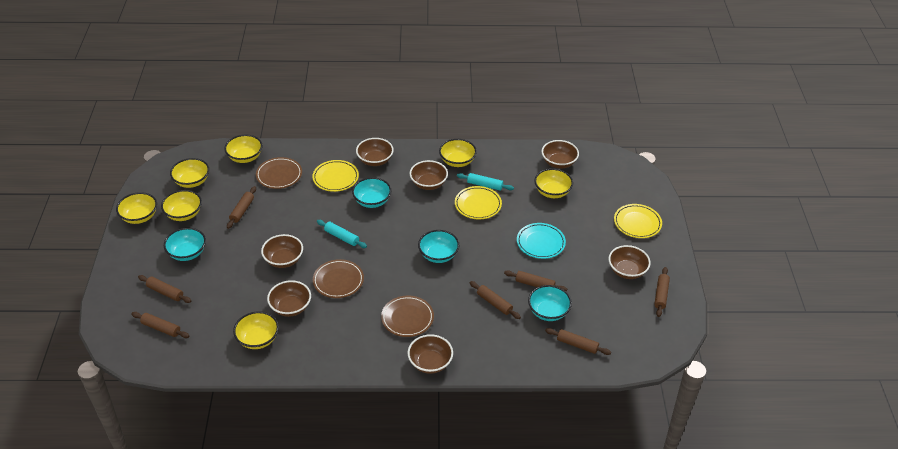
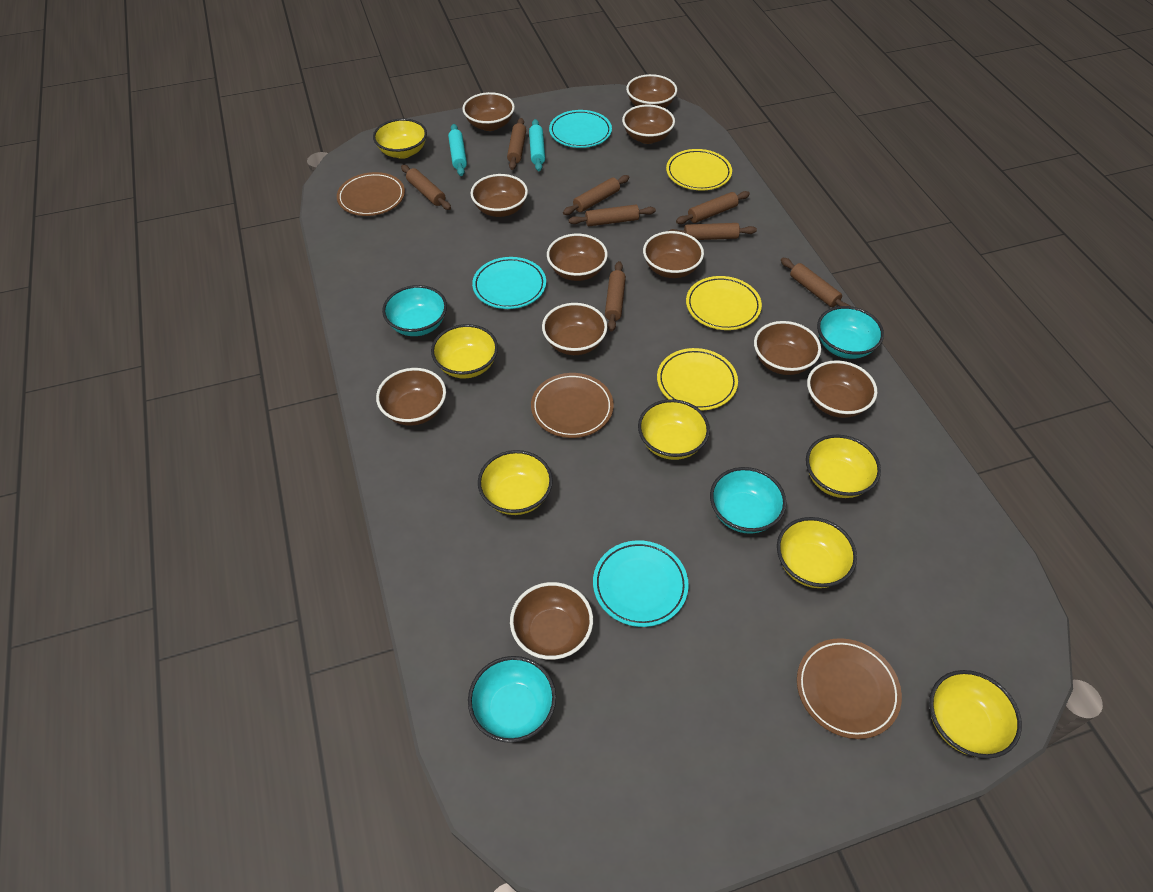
brown bowl: 7 -> 11
brown rolling pin: 7 -> 8
turquoise plate: 1 -> 3

